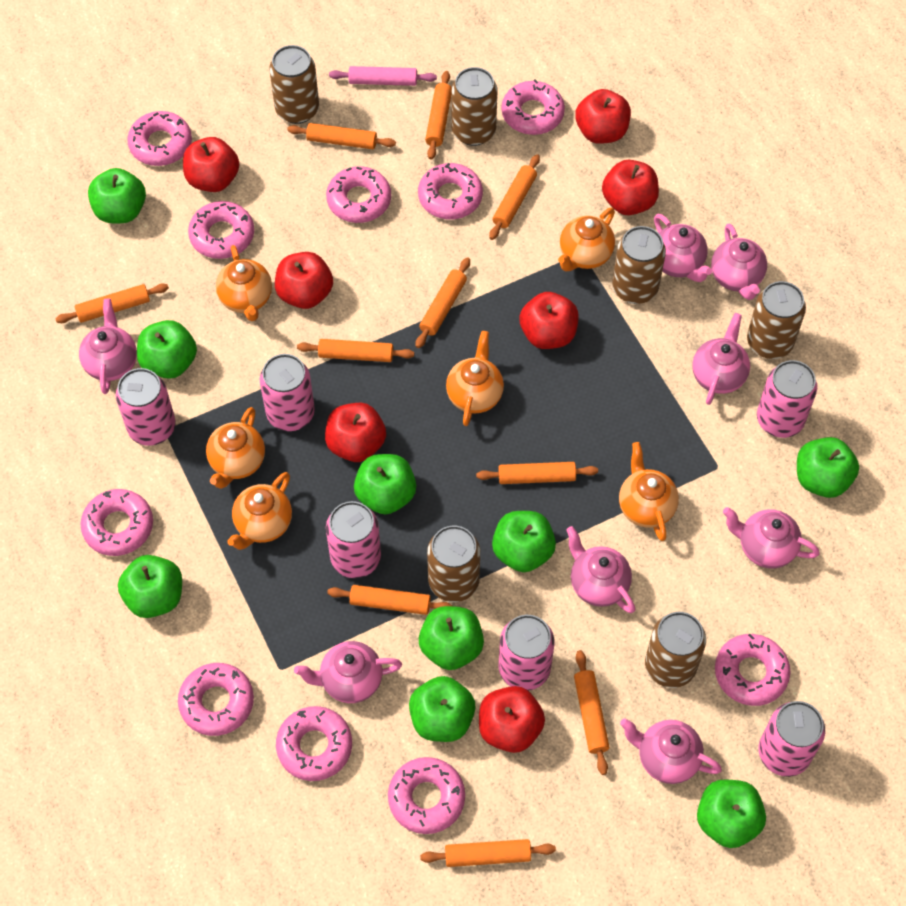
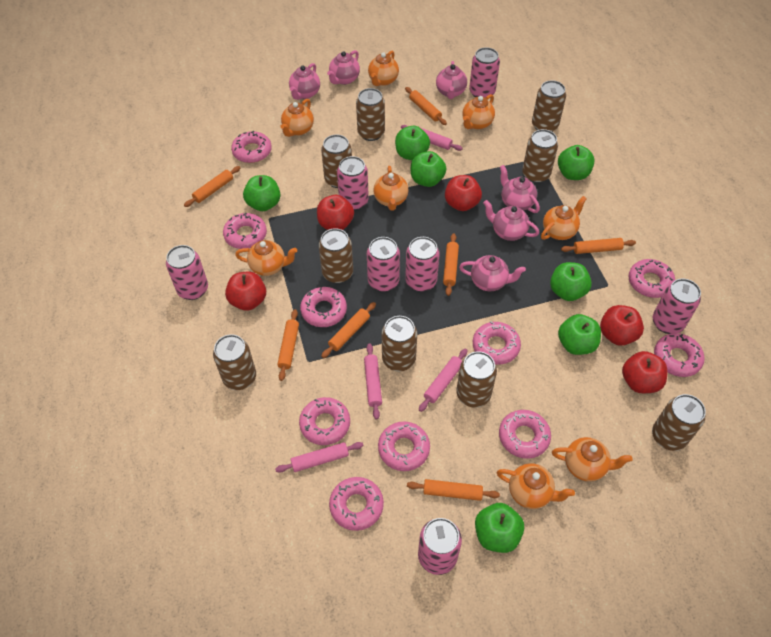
brown can: 6 -> 9
green apple: 9 -> 7
orange rolling pin: 10 -> 7
orange teapot: 6 -> 8
pink can: 6 -> 7
pink rolling pin: 1 -> 4
pink teapot: 8 -> 6
red apple: 7 -> 5

